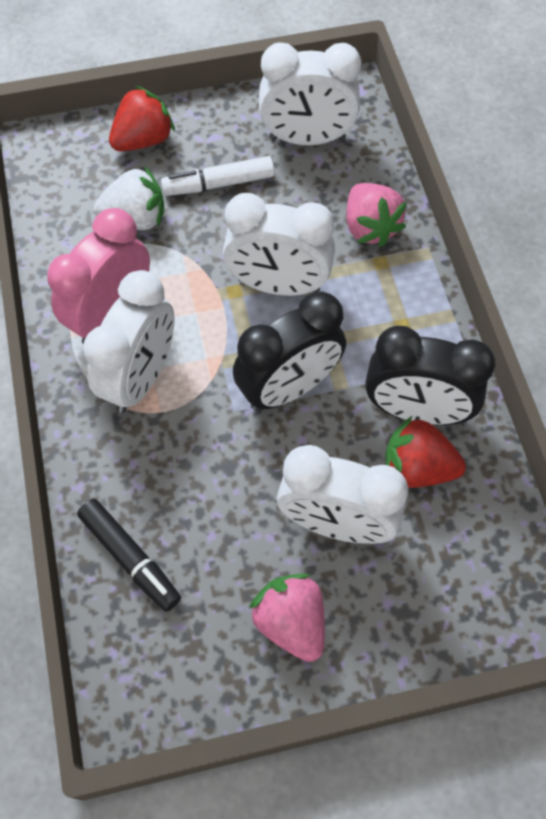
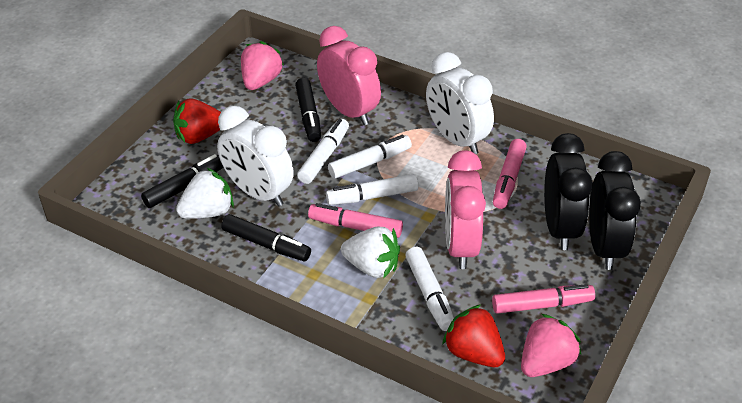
black marker: 1 -> 3
pink clock: 1 -> 2
pink marker: 0 -> 3
white clock: 4 -> 2
white marker: 1 -> 4
white strawberry: 1 -> 2

